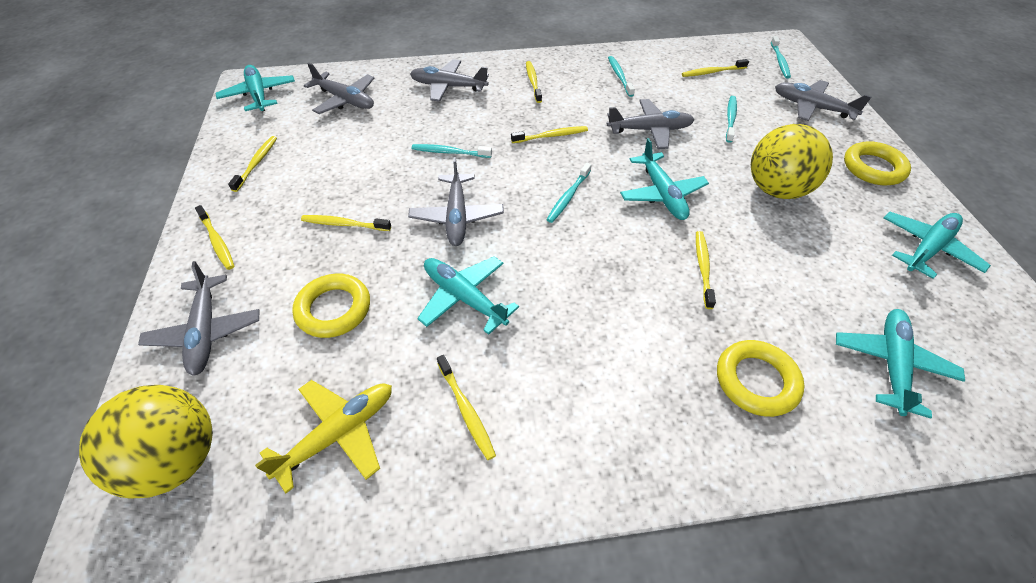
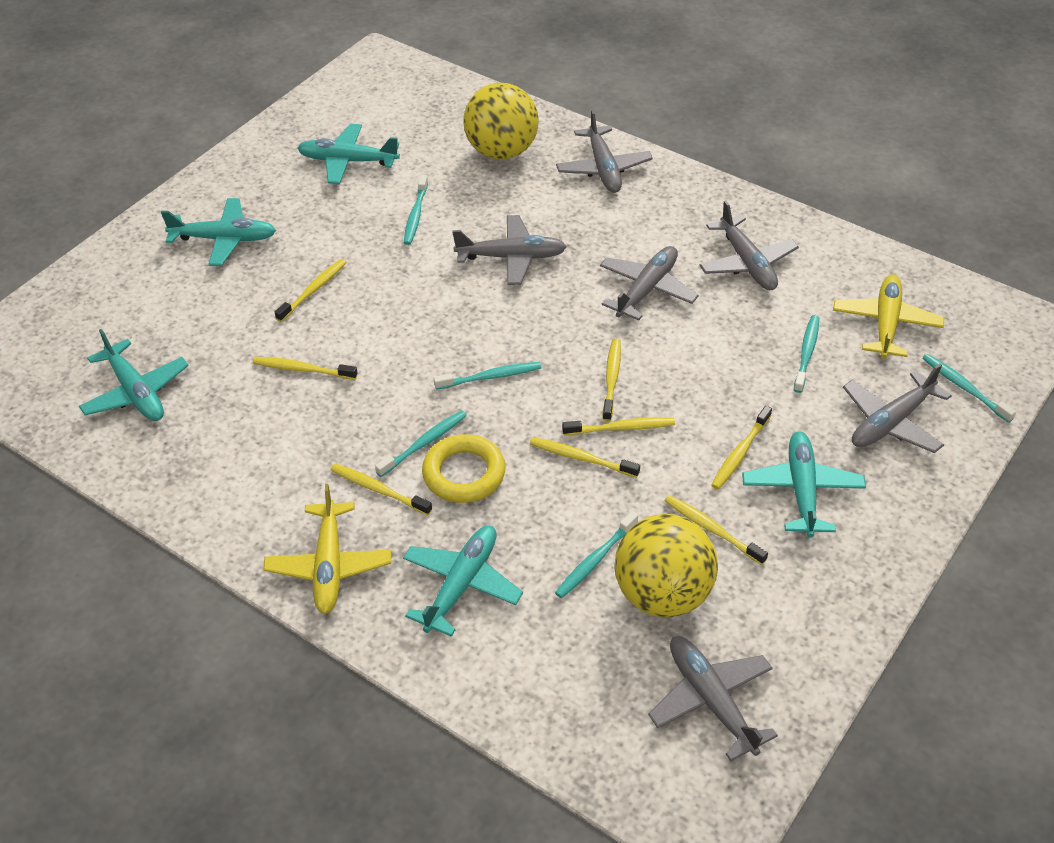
turquoise toothbrush: 5 -> 6
yellow plane: 1 -> 2
yellow ring: 3 -> 1

